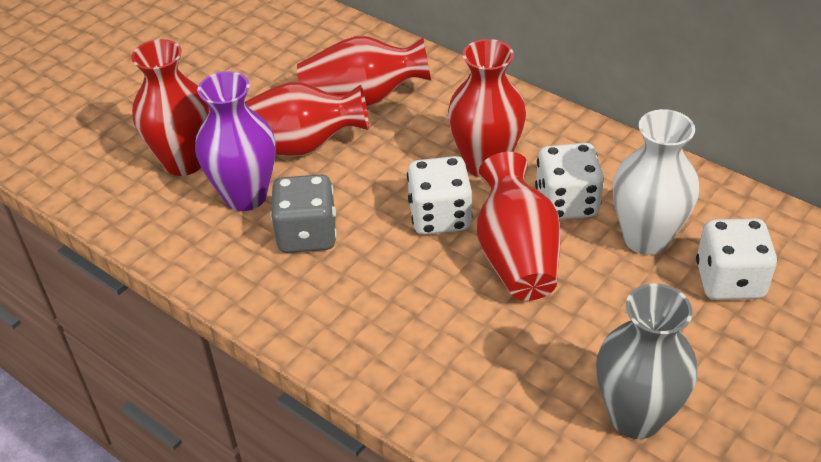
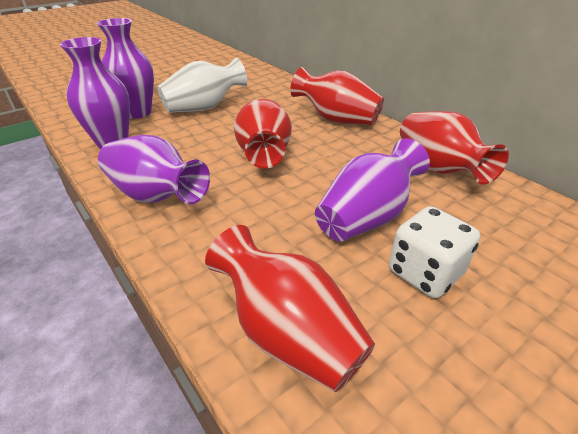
grey dice: 1 -> 0
grey vase: 1 -> 0
purple vase: 1 -> 4
red vase: 5 -> 4
white dice: 3 -> 1

